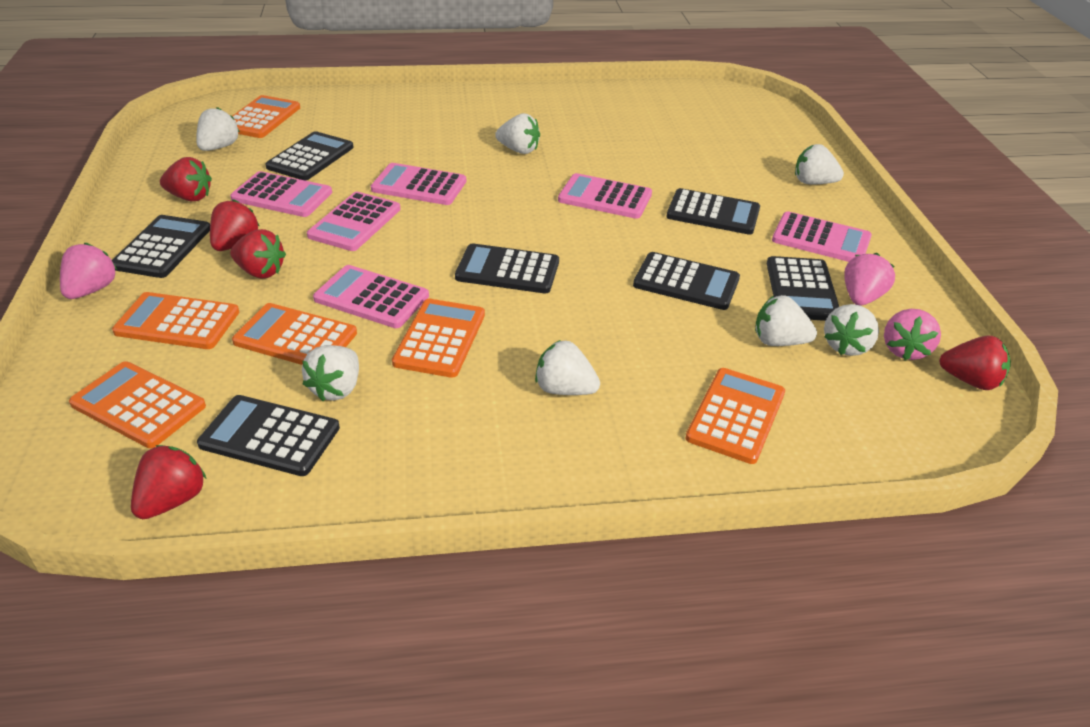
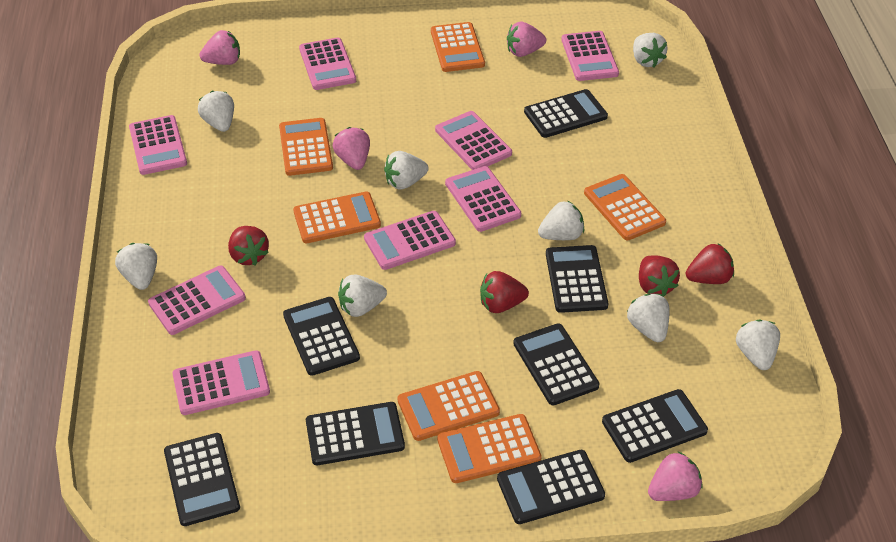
black calculator: 7 -> 8
pink calculator: 6 -> 8
pink strawberry: 3 -> 4
red strawberry: 5 -> 4
white strawberry: 7 -> 8

